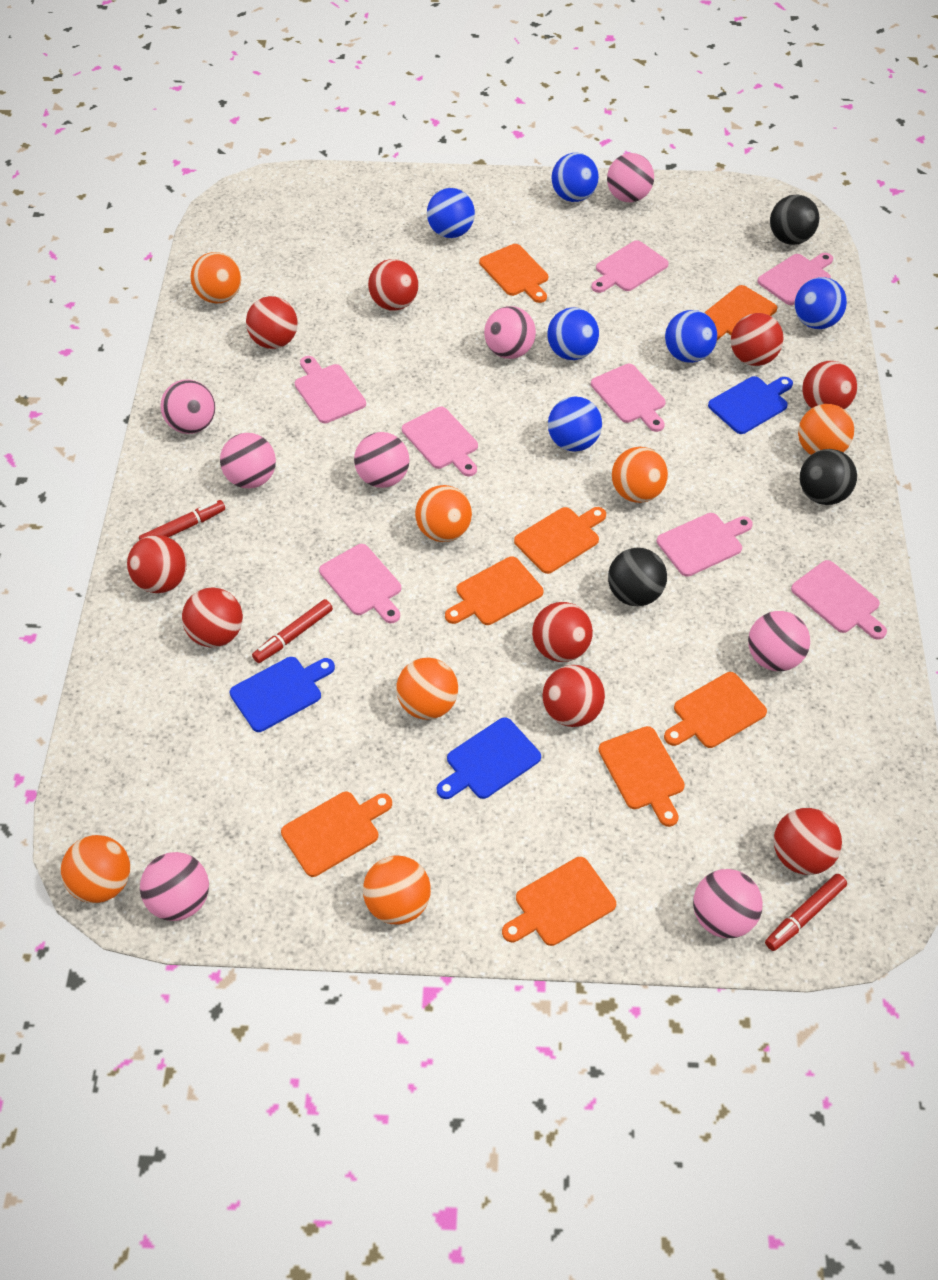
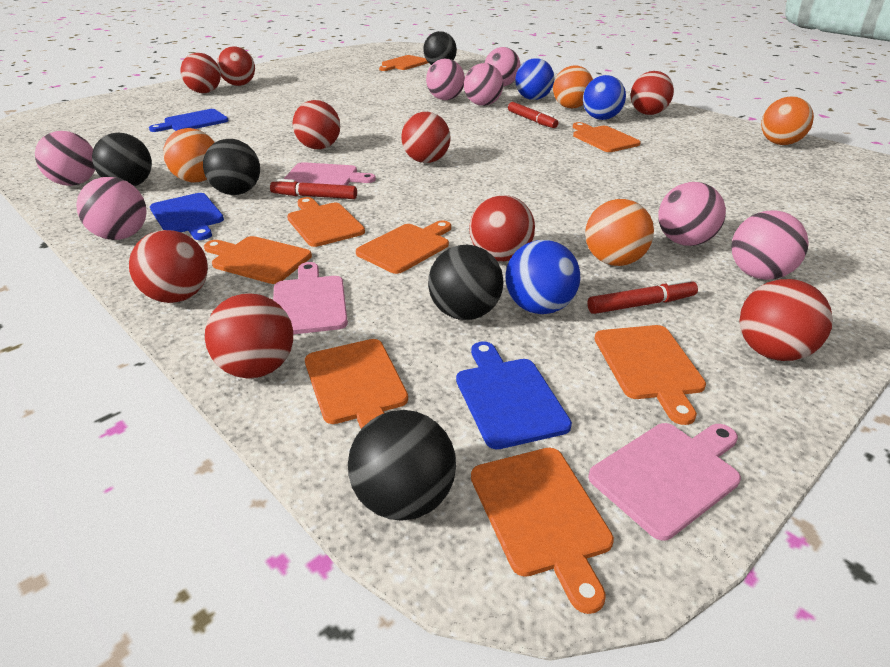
black ball: 3 -> 5
blue ball: 6 -> 3
orange ball: 7 -> 4
pink ball: 8 -> 7
pink cutting board: 8 -> 3

